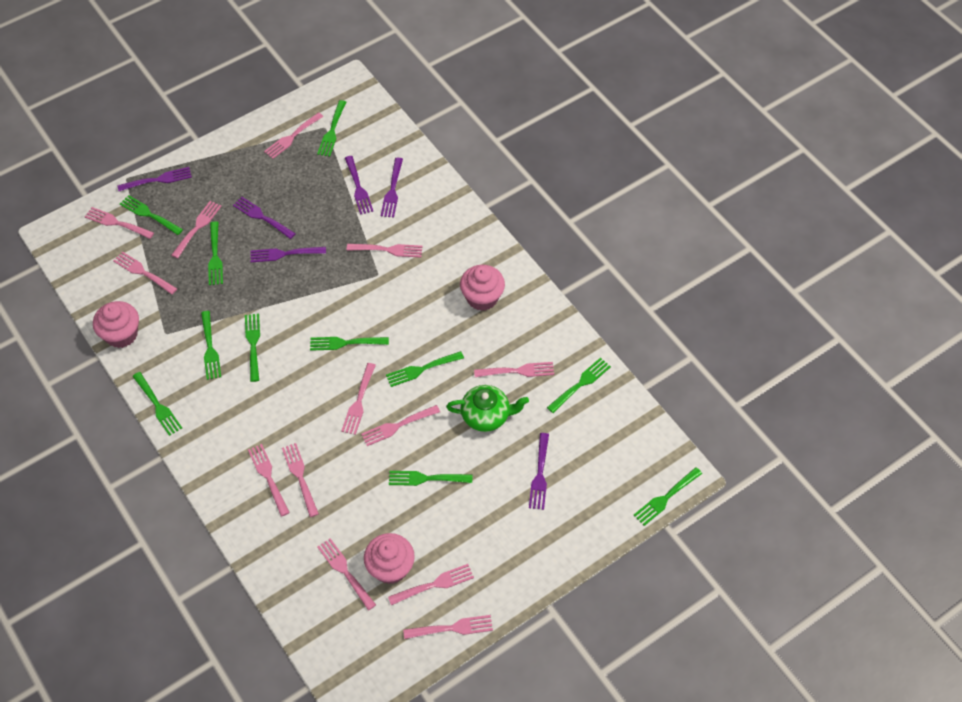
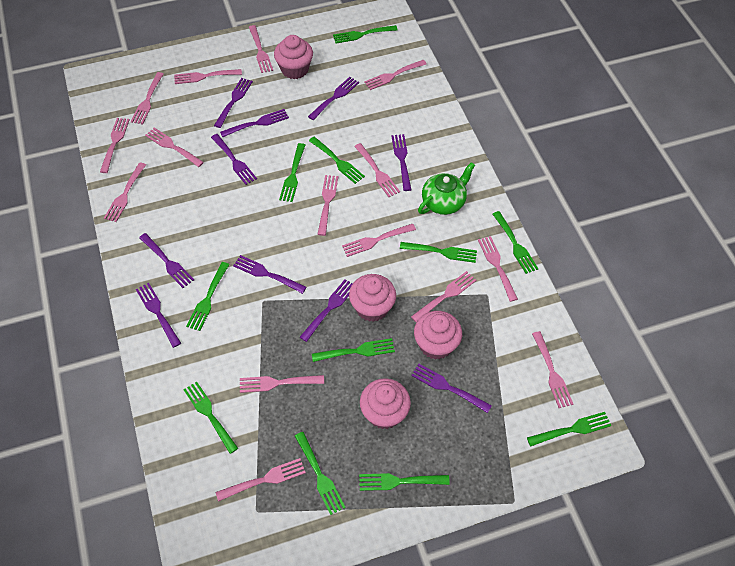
pink cupcake: 3 -> 4
pink fork: 13 -> 15
purple fork: 6 -> 10

